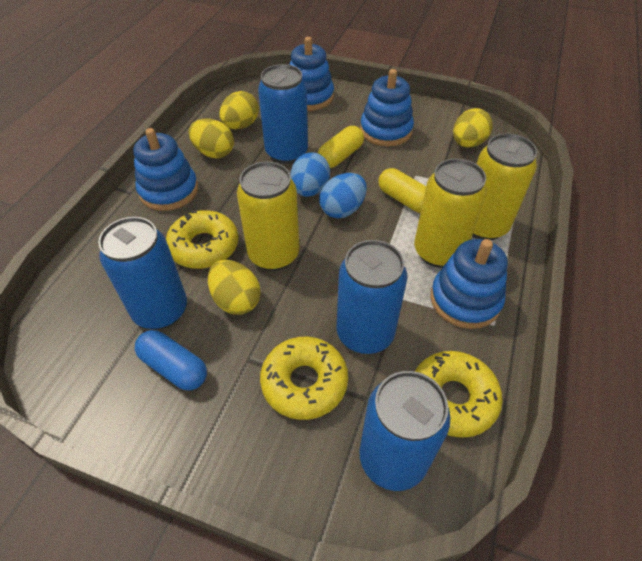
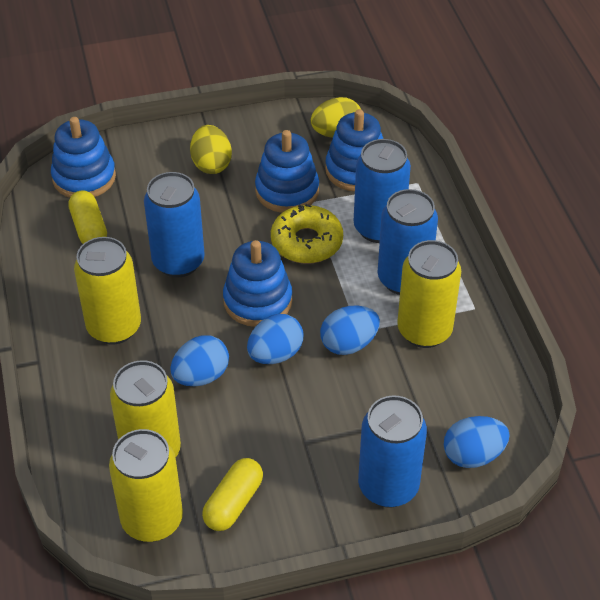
blue capsule: 1 -> 0
blue egg: 2 -> 4
yellow can: 3 -> 4
yellow donut: 3 -> 1
yellow egg: 4 -> 2

